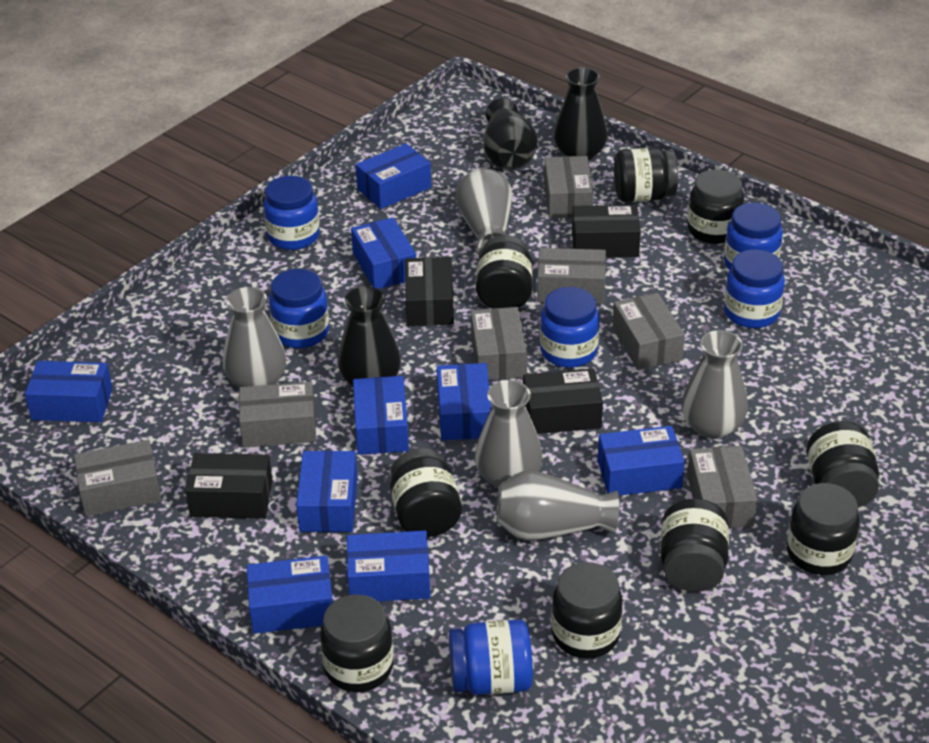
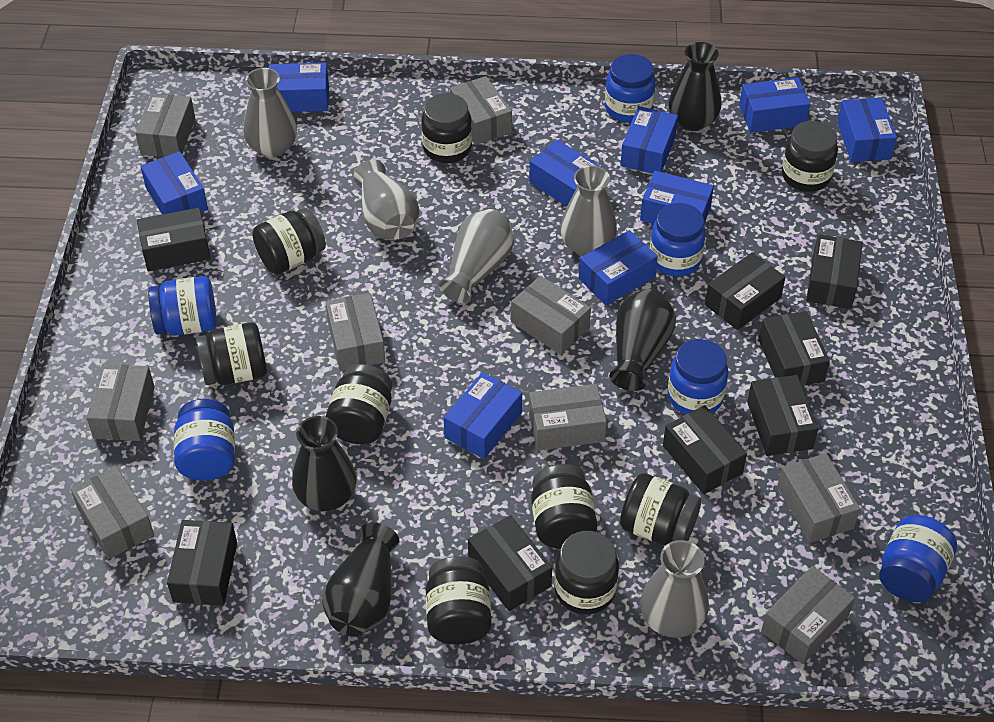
black box: 4 -> 8
black vase: 3 -> 4
grey box: 7 -> 9

